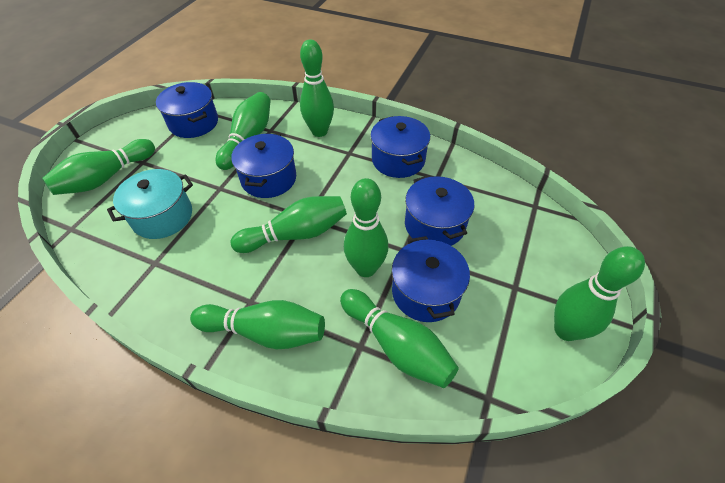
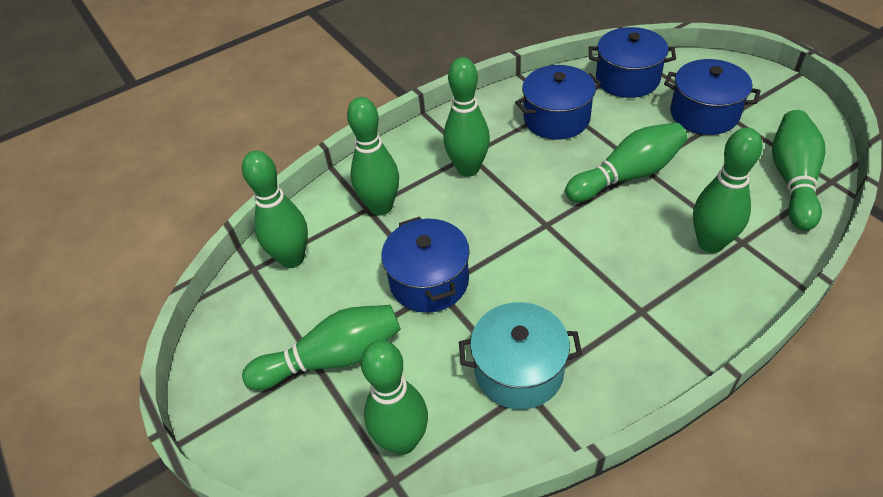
blue pot: 5 -> 4

